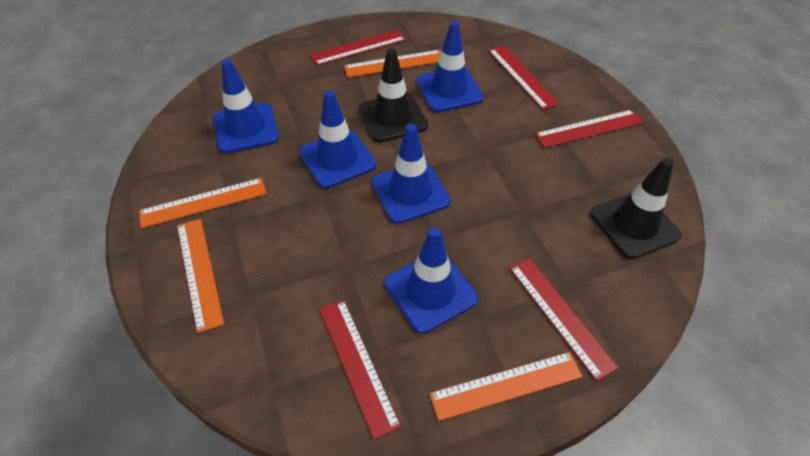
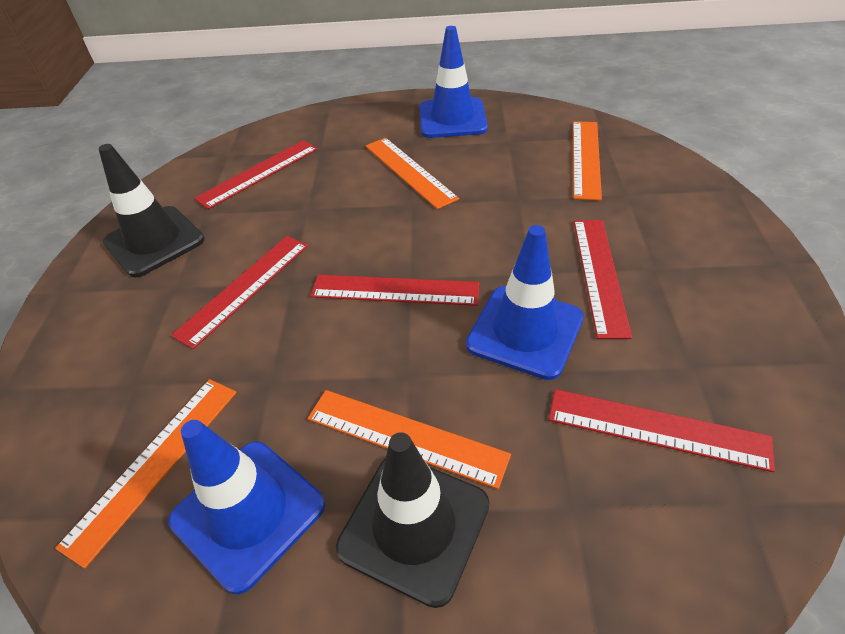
blue traffic cone: 5 -> 3

